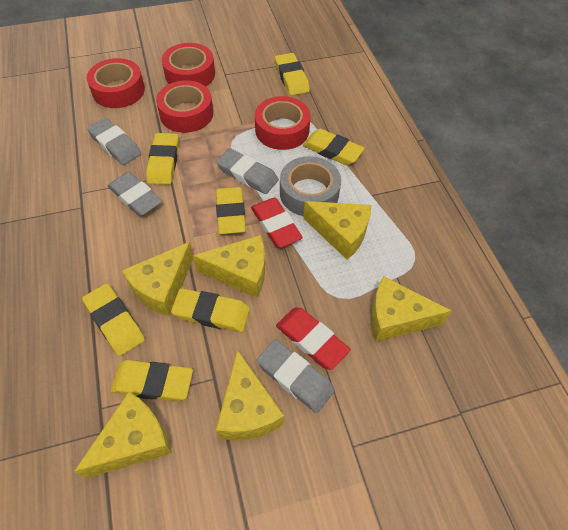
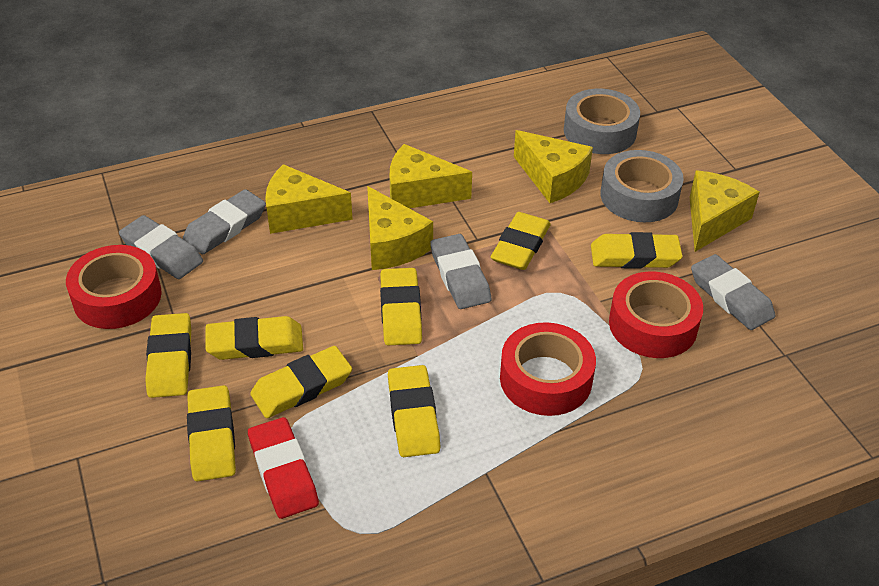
grey tape: 1 -> 2
red eraser: 2 -> 1
red tape: 4 -> 3
yellow cheese: 6 -> 5
yellow eraser: 7 -> 8

